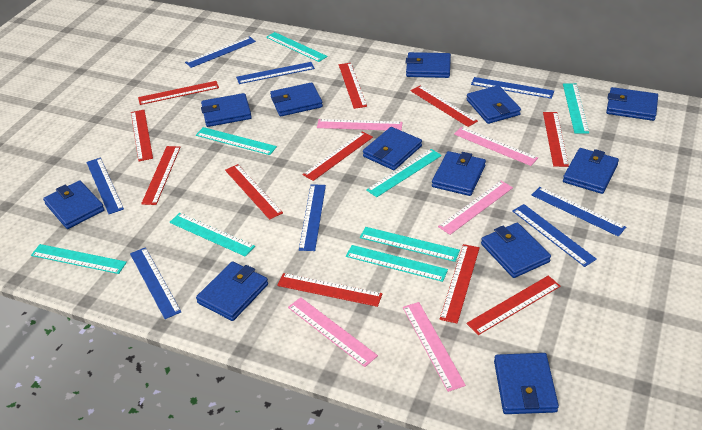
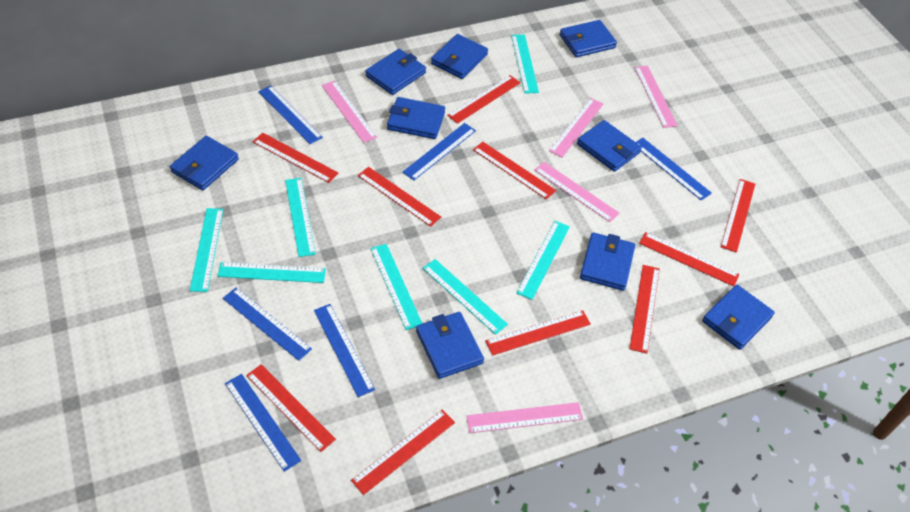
blue ruler: 8 -> 6
blue wallet: 12 -> 9
red ruler: 11 -> 10
turquoise ruler: 8 -> 7

